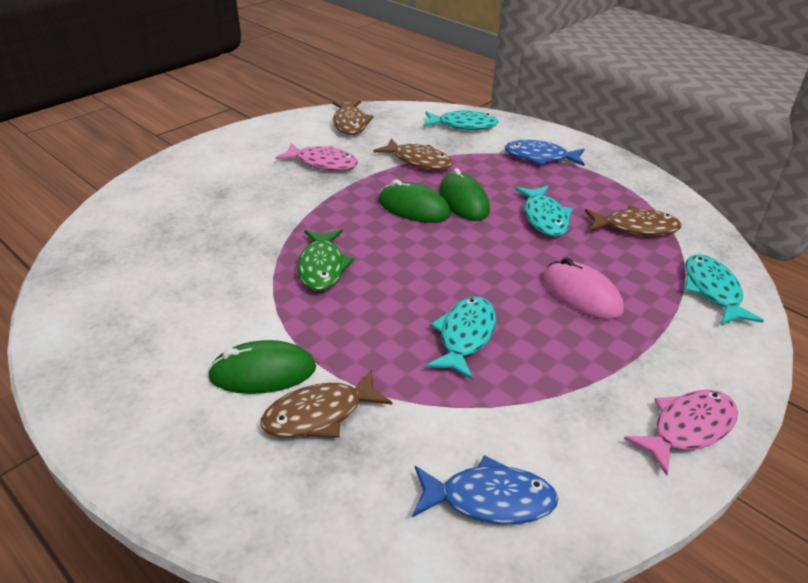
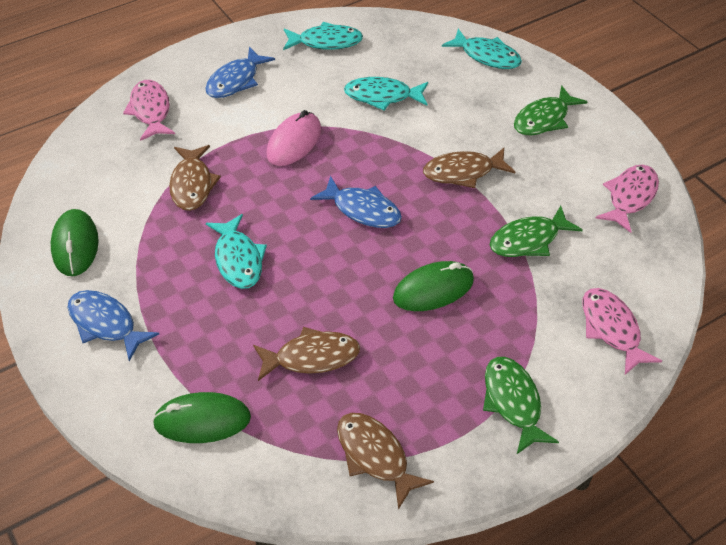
blue fish: 2 -> 3
green fish: 1 -> 3
pink fish: 2 -> 3

